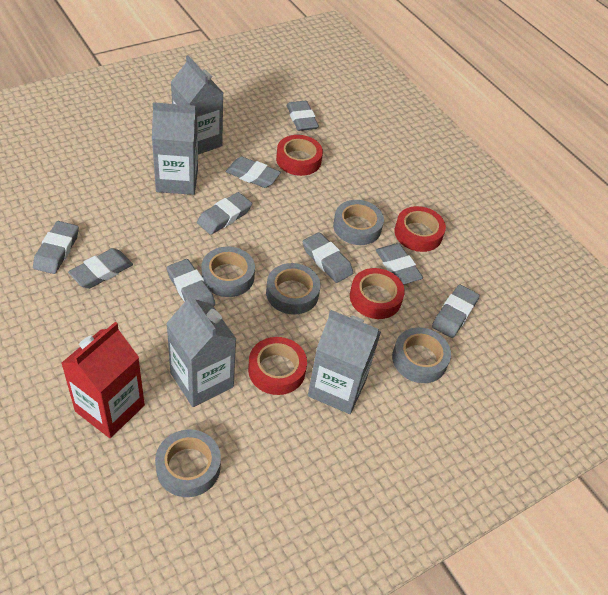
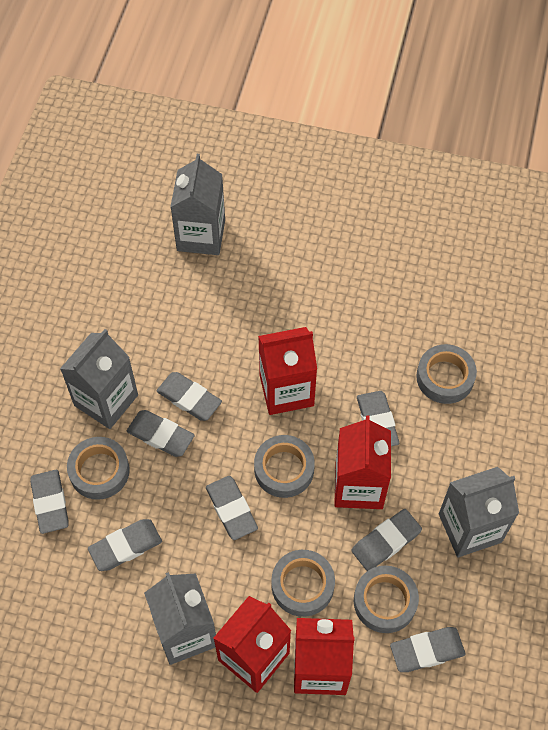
grey eraser: 9 -> 8
red carton: 1 -> 4
red tape: 4 -> 0

